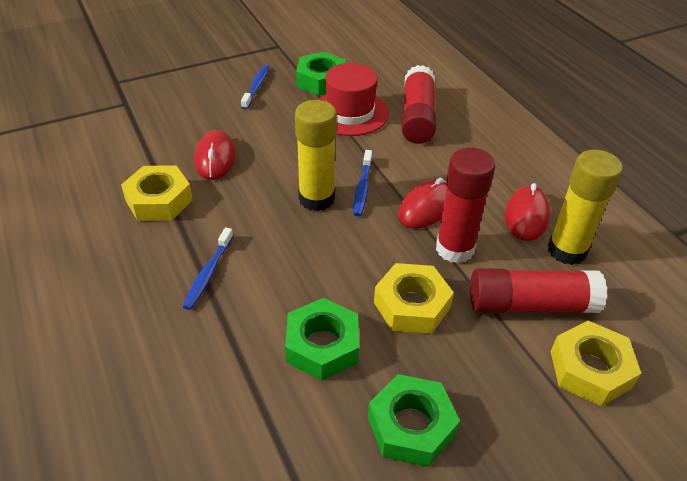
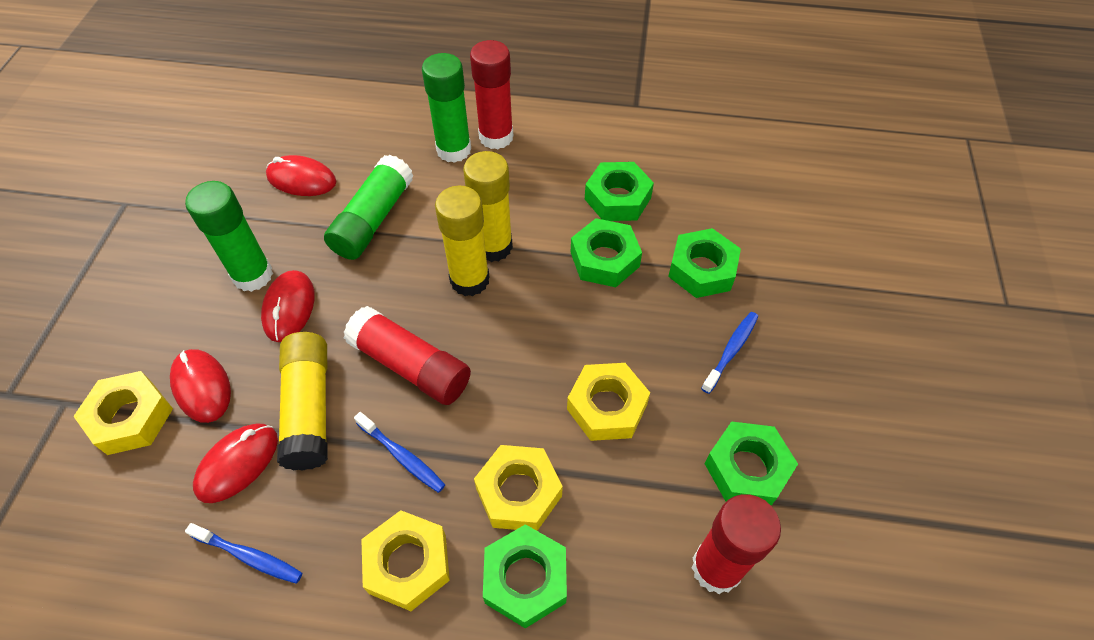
green glue stick: 0 -> 3
green nut: 3 -> 5
red hat: 1 -> 0
red mouse: 3 -> 4
yellow glue stick: 2 -> 3
yellow nut: 3 -> 4

